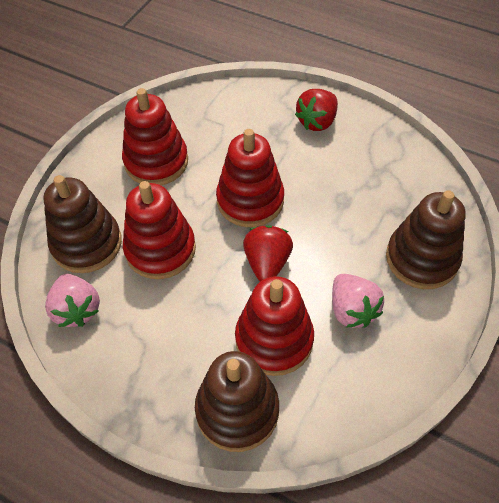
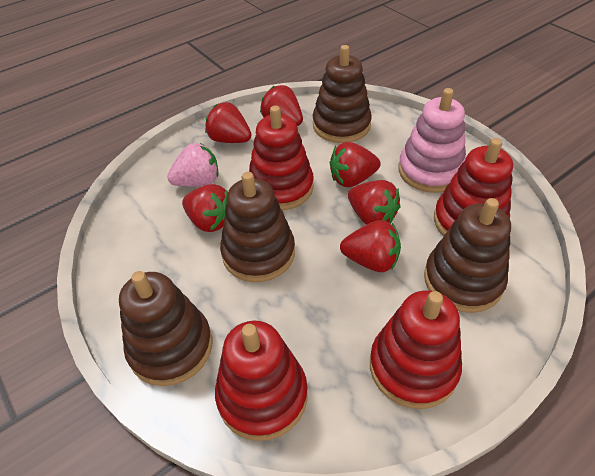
brown stacking toy: 3 -> 4
pink stacking toy: 0 -> 1
pink strawberry: 2 -> 1
red strawberry: 2 -> 6

